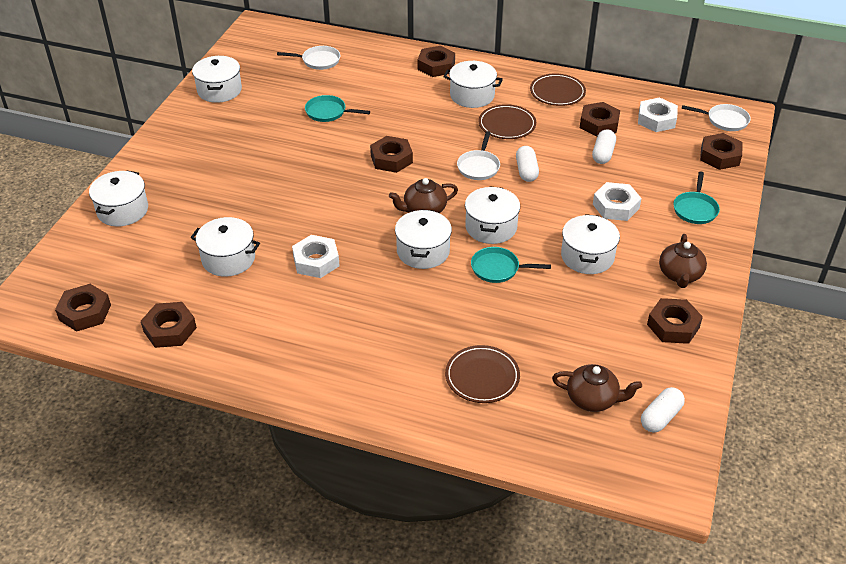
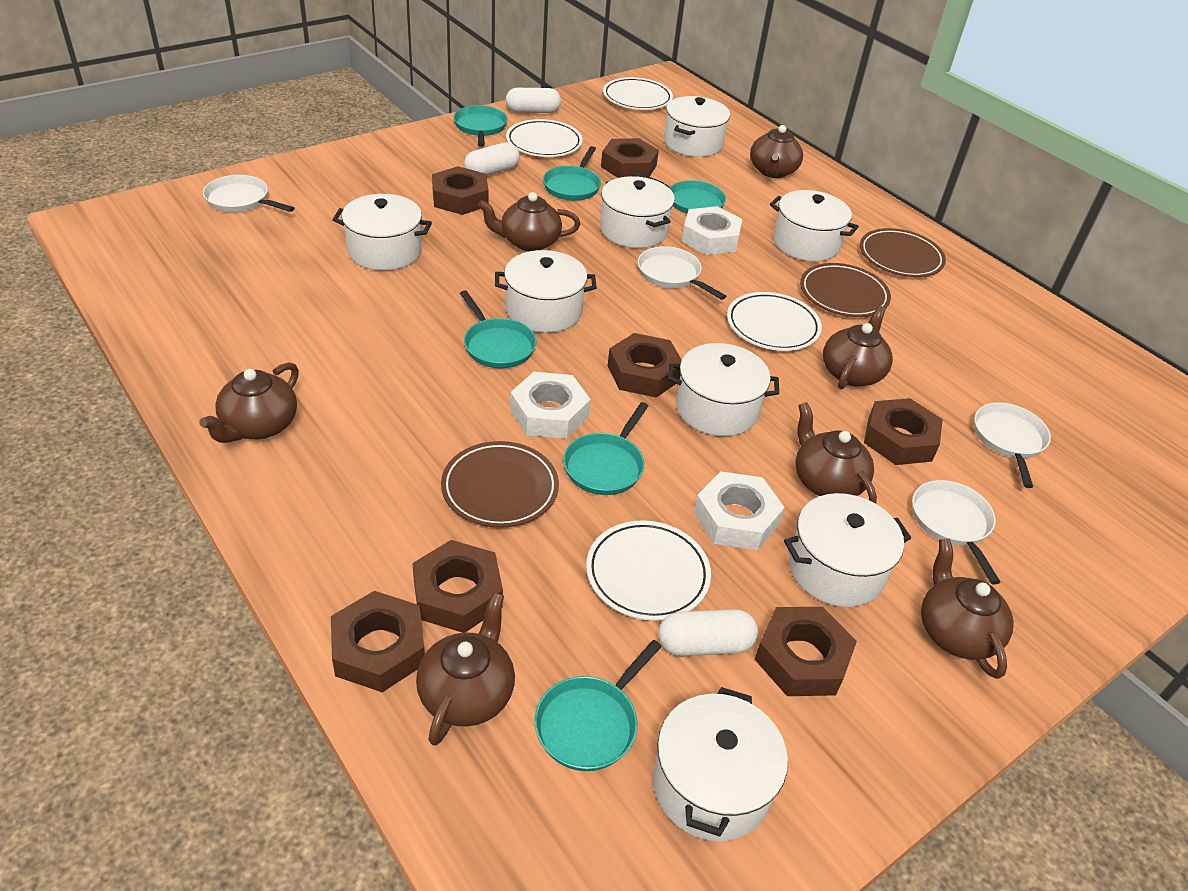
brown teapot: 3 -> 7
turquoise pan: 3 -> 6
white pan: 3 -> 4
white plate: 0 -> 4
white pot: 7 -> 8

